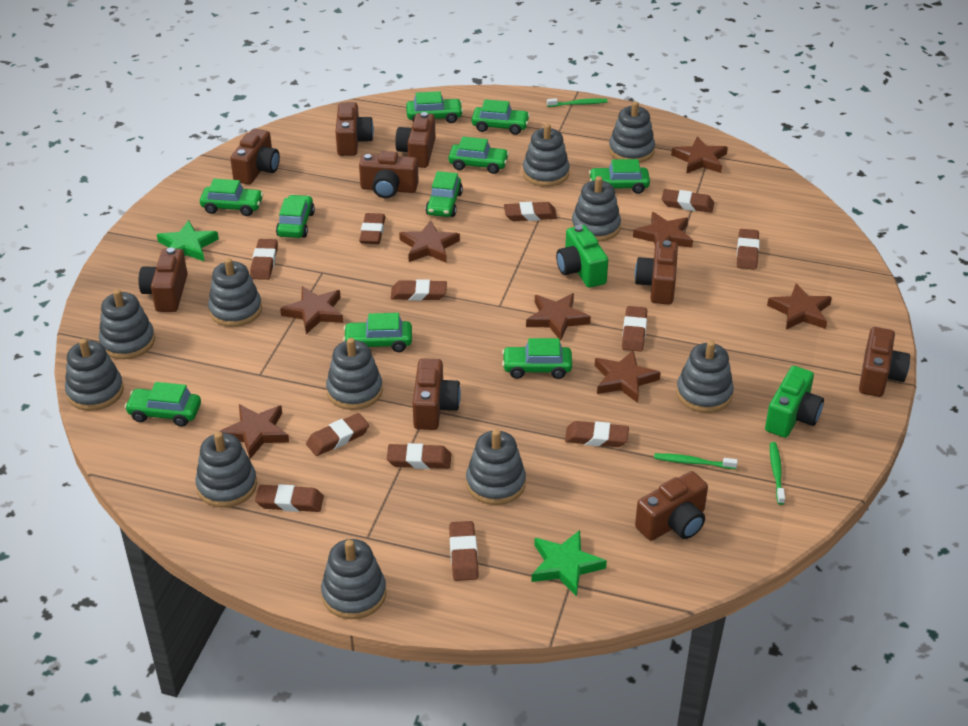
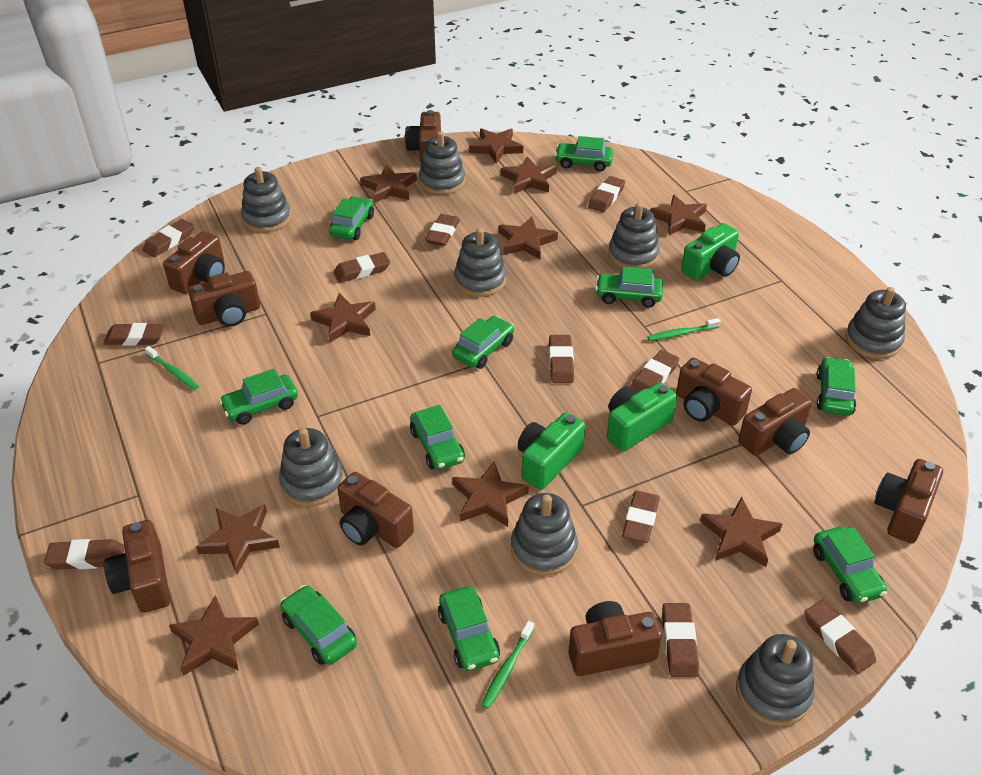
brown eraser: 12 -> 11
brown star: 8 -> 10
green camera: 2 -> 3
green star: 2 -> 0
grey stacking toy: 11 -> 8

